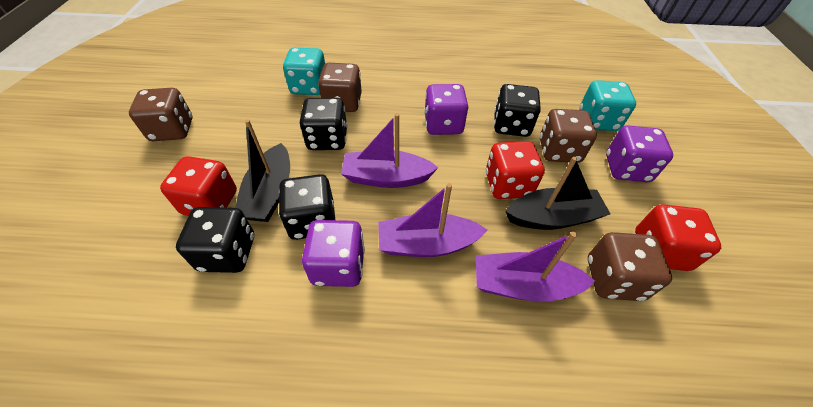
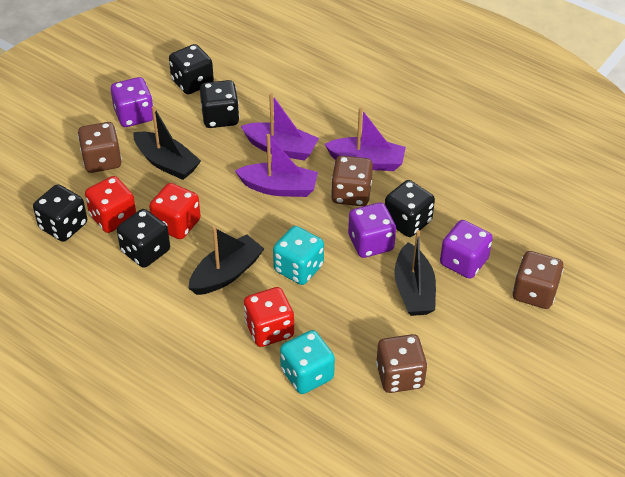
black boat: 2 -> 3
black dice: 4 -> 5

